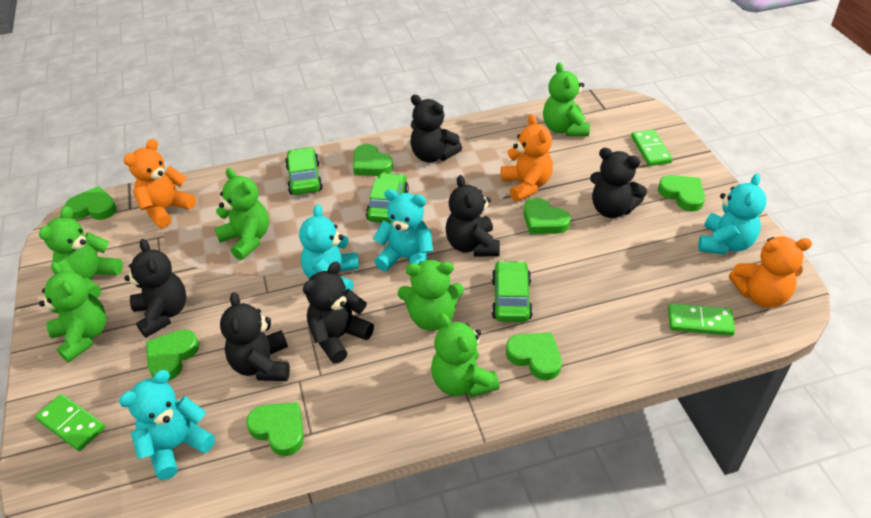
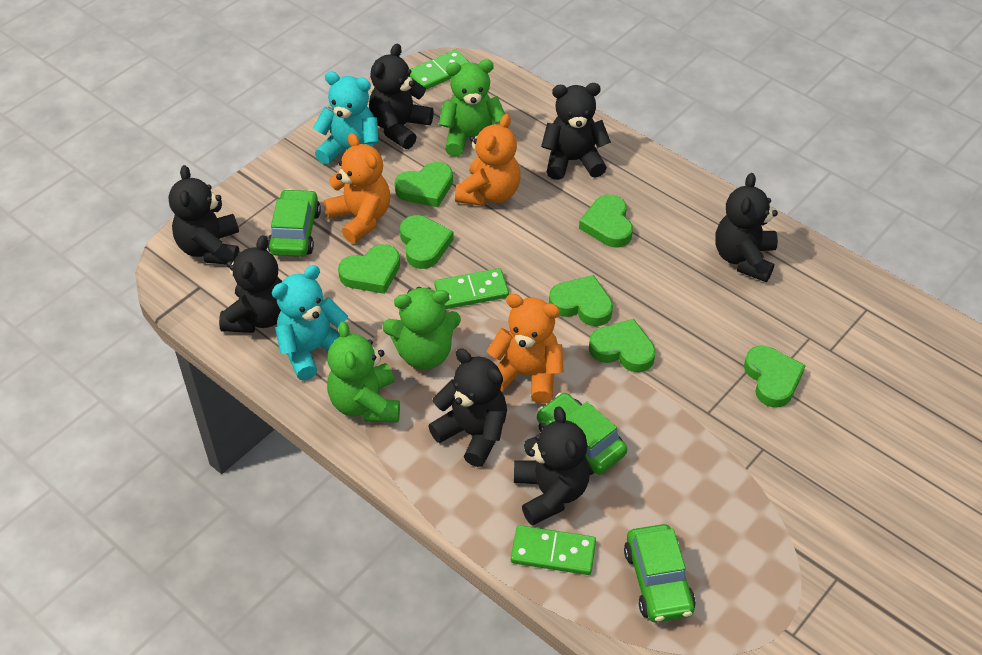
black teddy bear: 6 -> 7
green teddy bear: 6 -> 3
turquoise teddy bear: 4 -> 2

